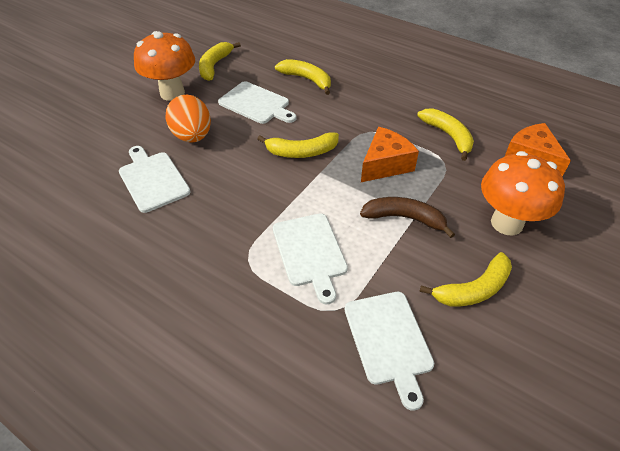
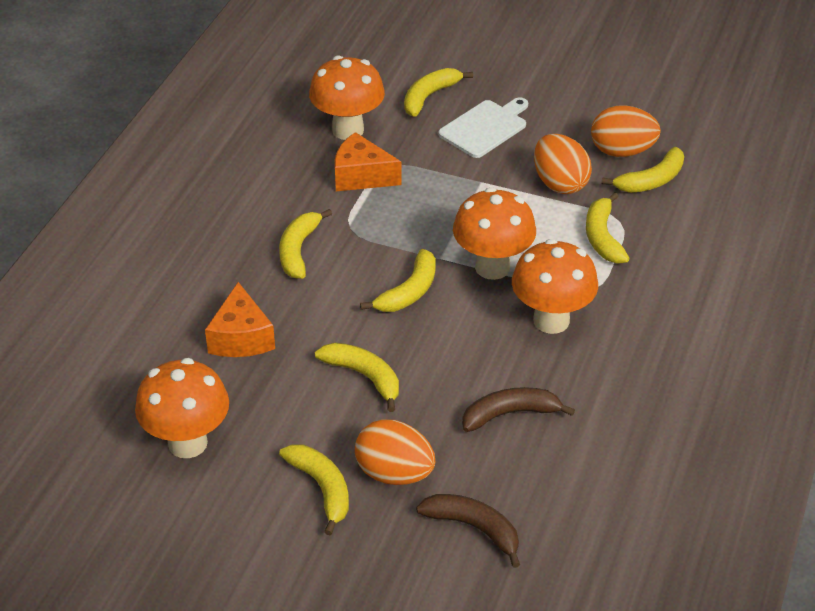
brown banana: 1 -> 2
orange egg: 1 -> 3
orange mushroom: 2 -> 4
white cutting board: 4 -> 1
yellow banana: 5 -> 7

